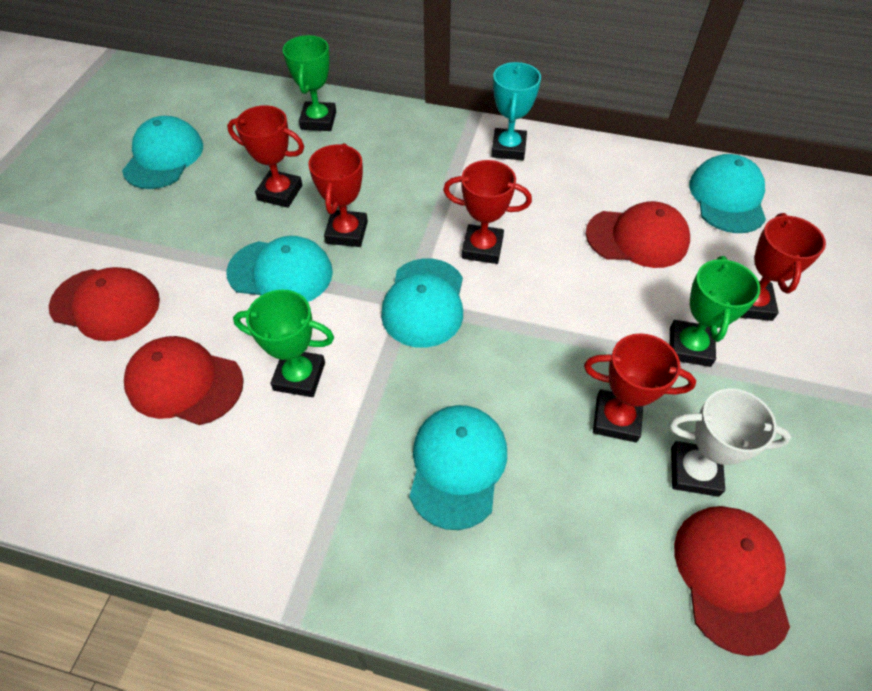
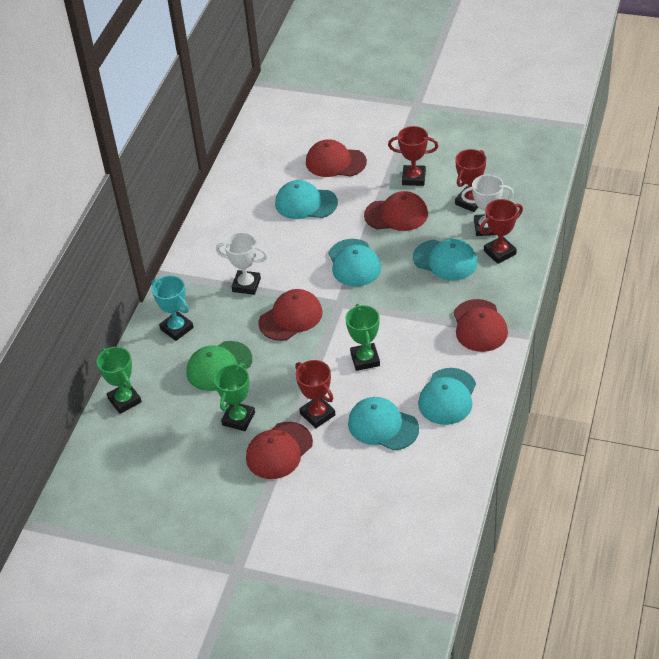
green cap: 0 -> 1
red cap: 4 -> 5
red trophy: 5 -> 4
white trophy: 1 -> 2

